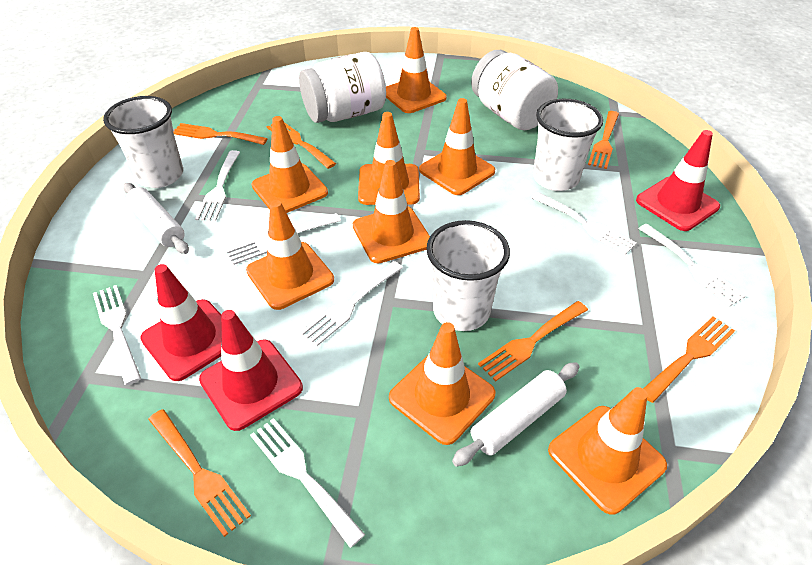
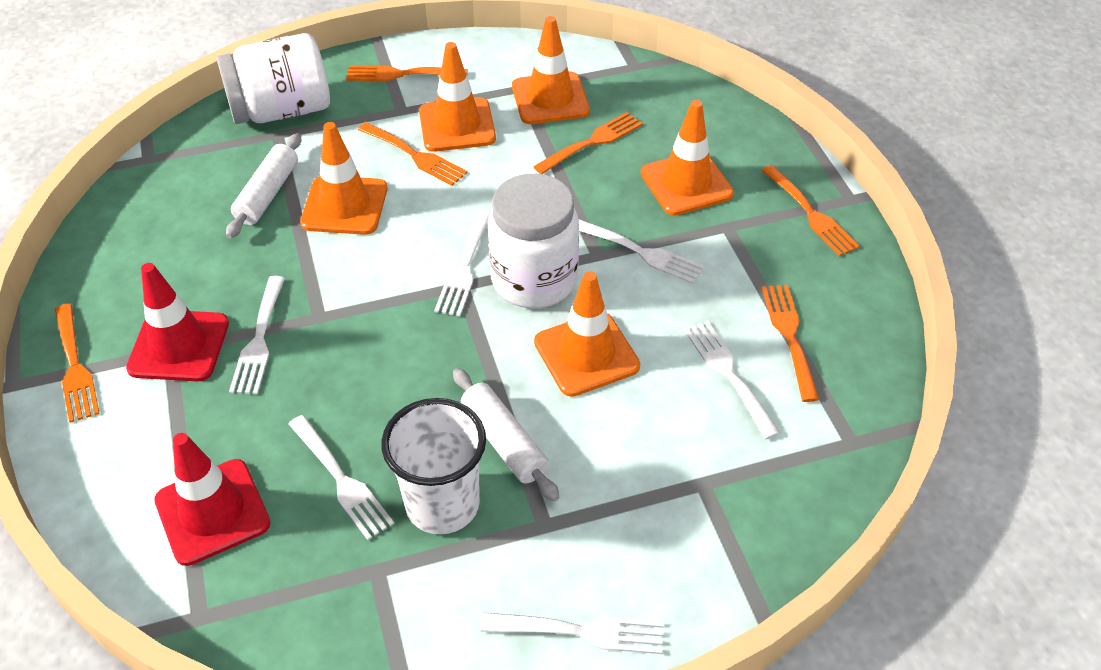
orange traffic cone: 8 -> 5
red traffic cone: 3 -> 2
white cup: 3 -> 1
white fork: 7 -> 6

